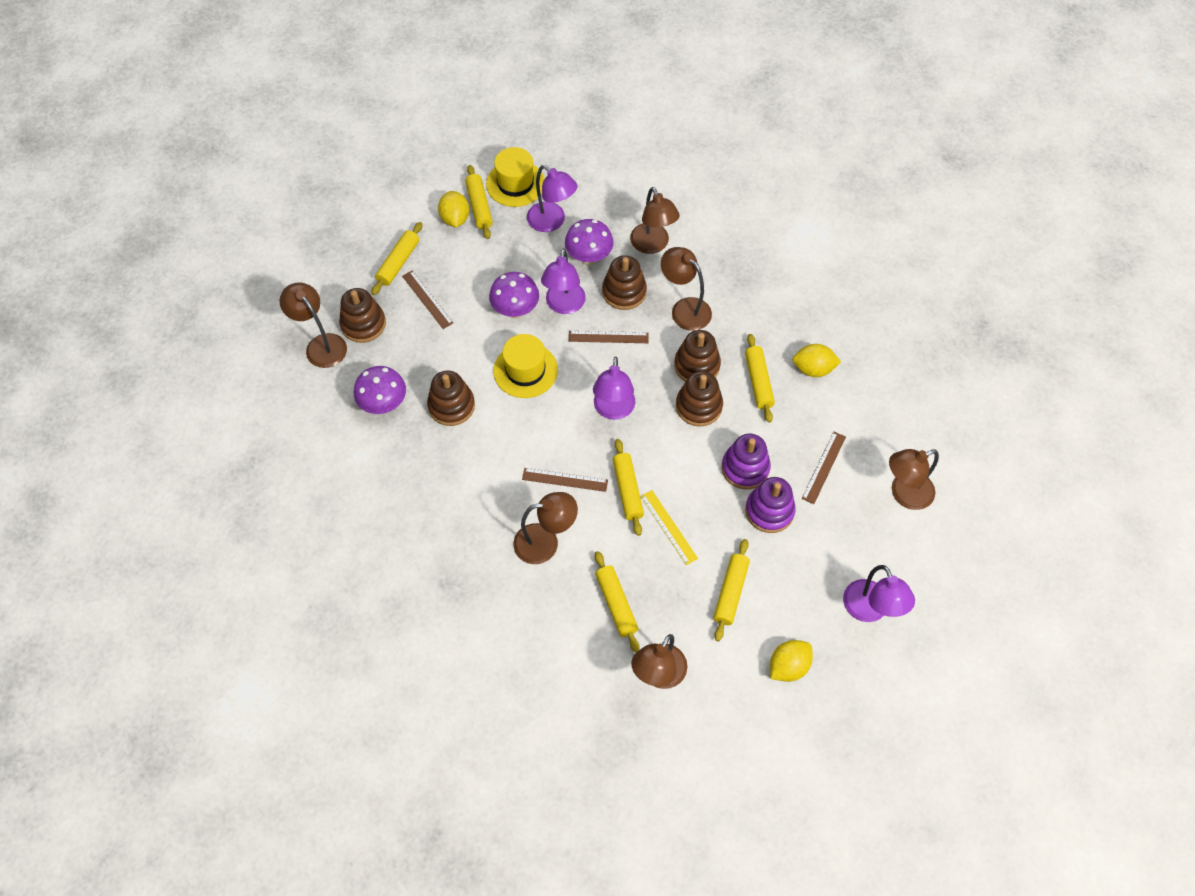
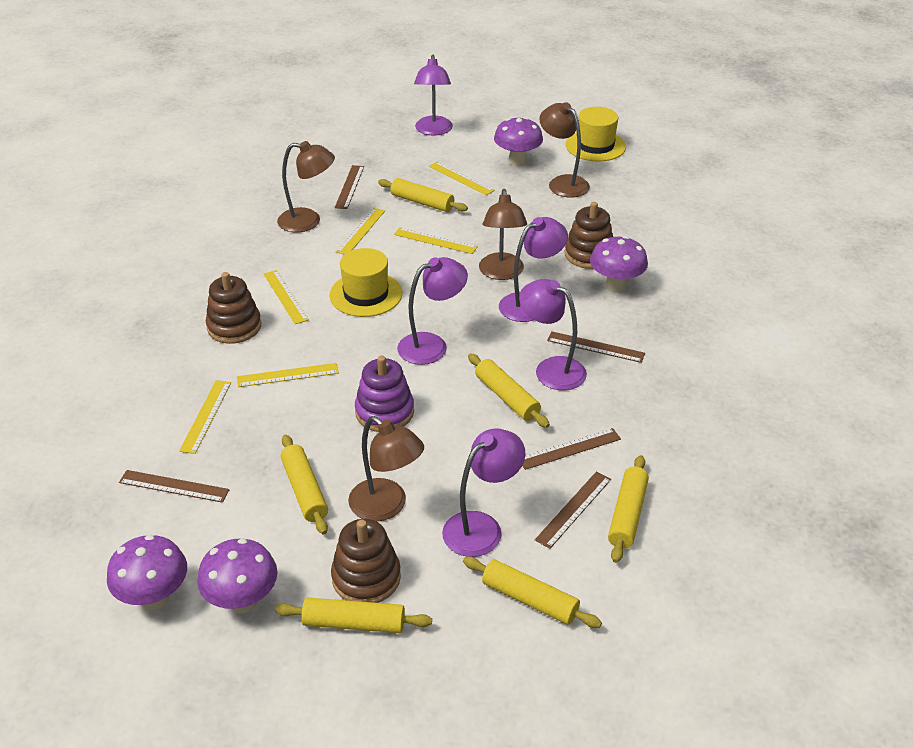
brown lamp: 6 -> 4
brown ruler: 4 -> 5
brown stacking toy: 5 -> 3
purple lamp: 4 -> 5
purple mushroom: 3 -> 4
purple stacking toy: 2 -> 1
yellow lemon: 3 -> 0
yellow ruler: 1 -> 6

